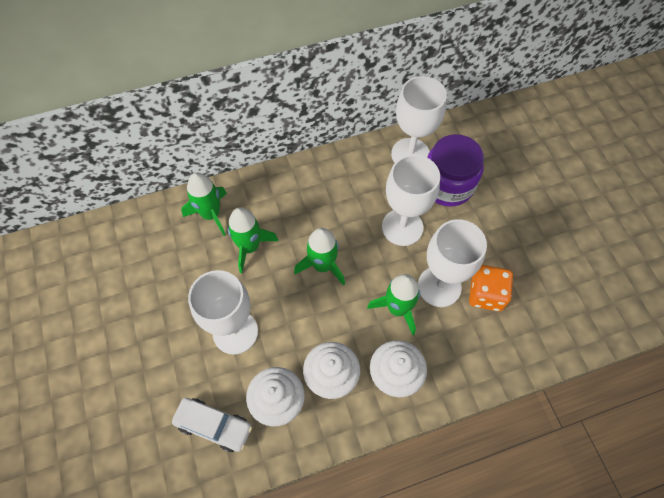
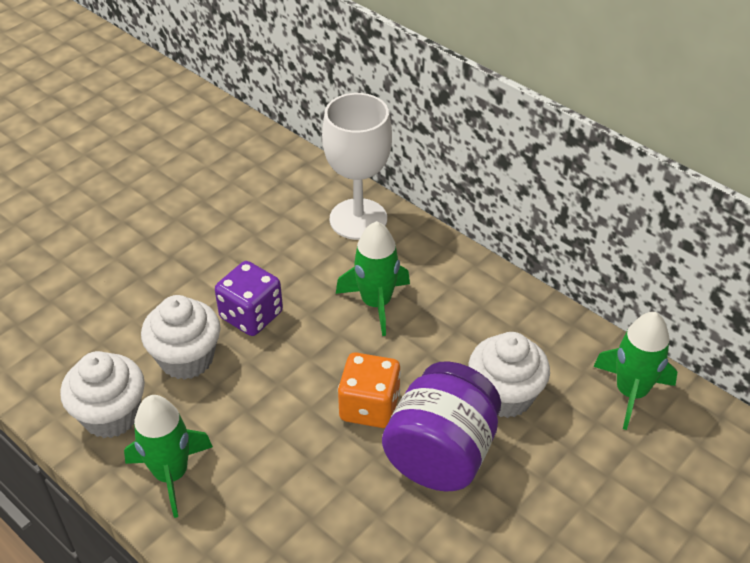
green rocket: 4 -> 3
purple dice: 0 -> 1
white car: 1 -> 0
white goblet: 4 -> 1

